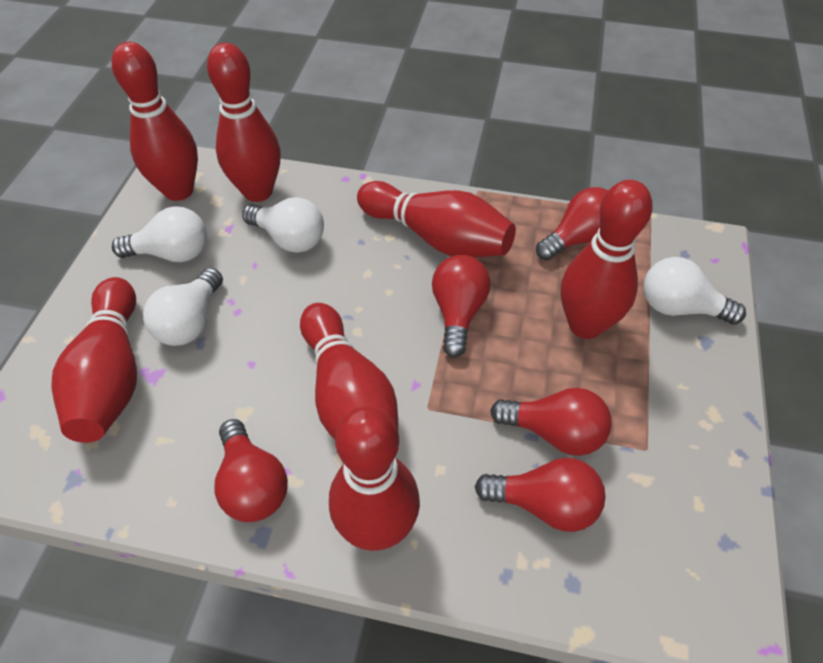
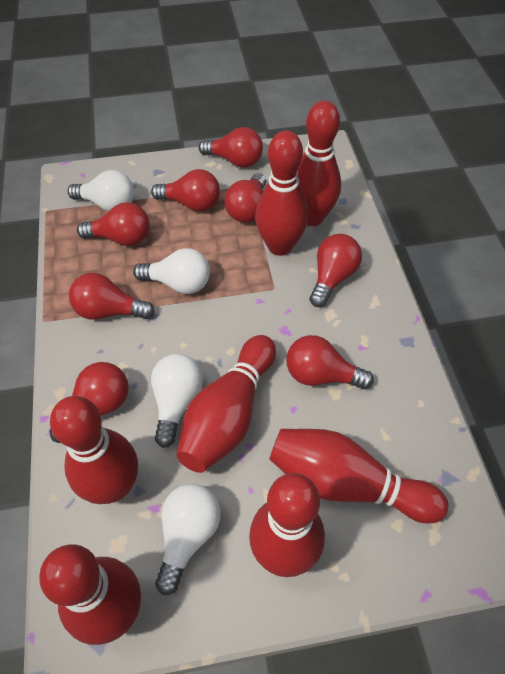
red light bulb: 5 -> 8

